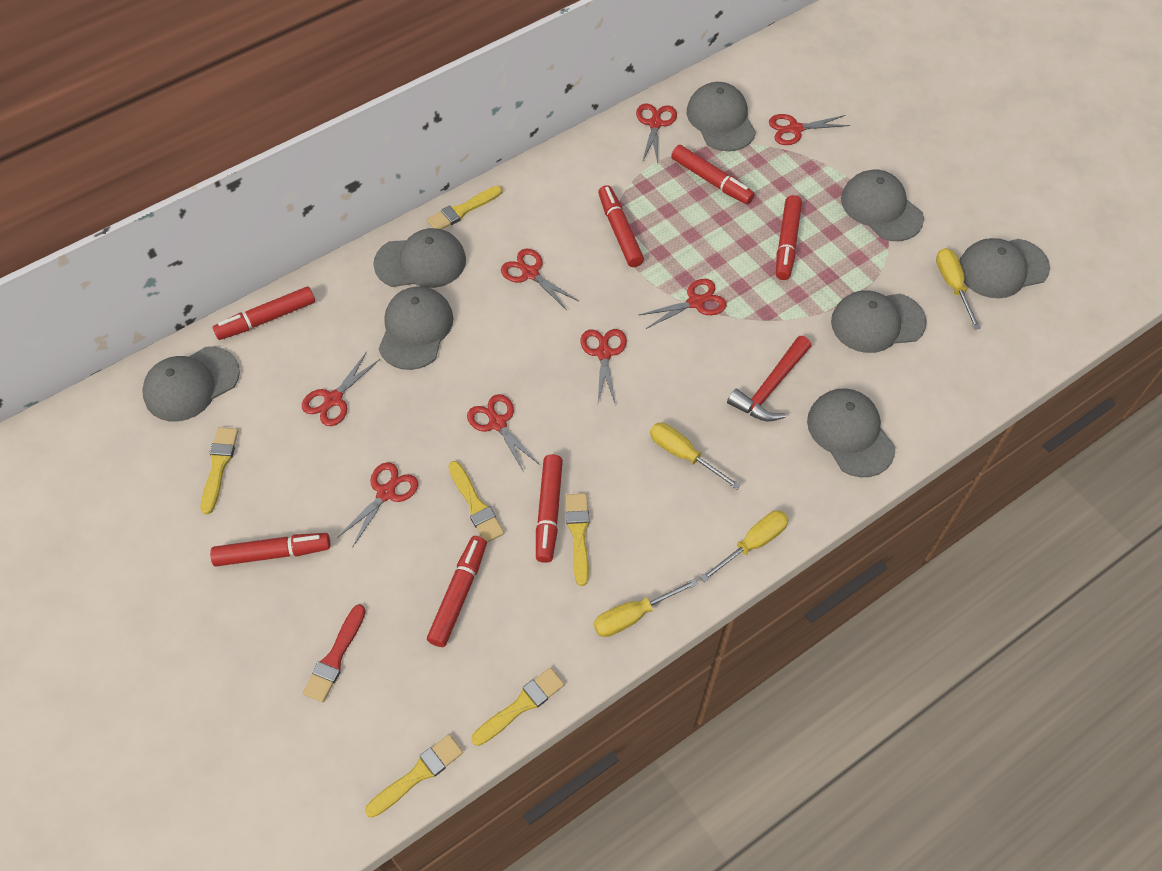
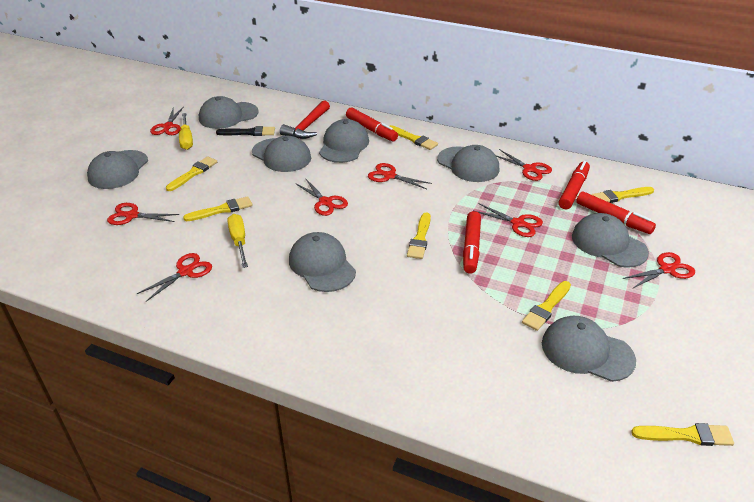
black brush: 0 -> 1
red brush: 1 -> 0
red marker: 7 -> 4
yellow brush: 6 -> 7
yellow screwdriver: 4 -> 2

